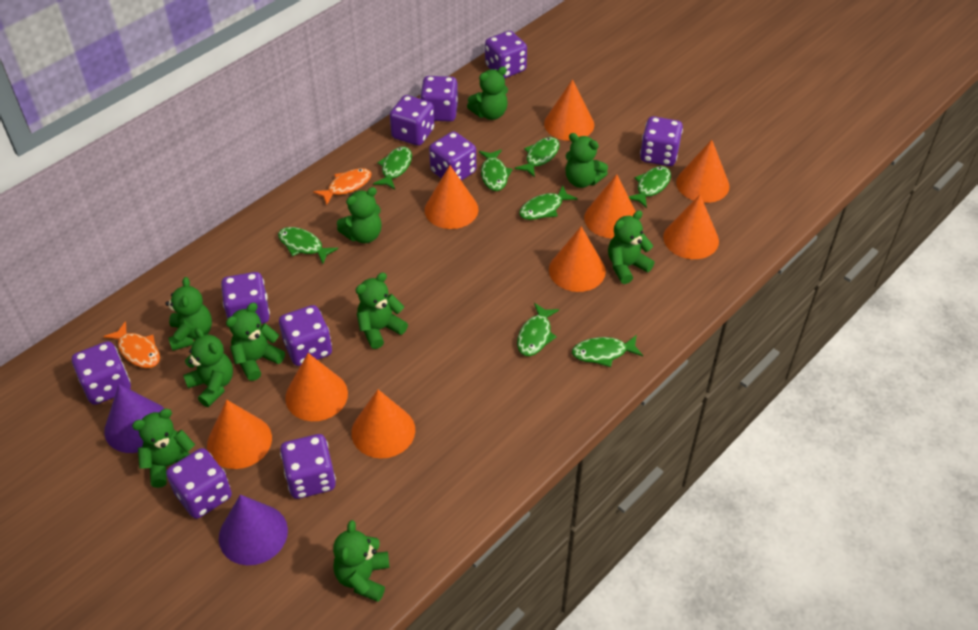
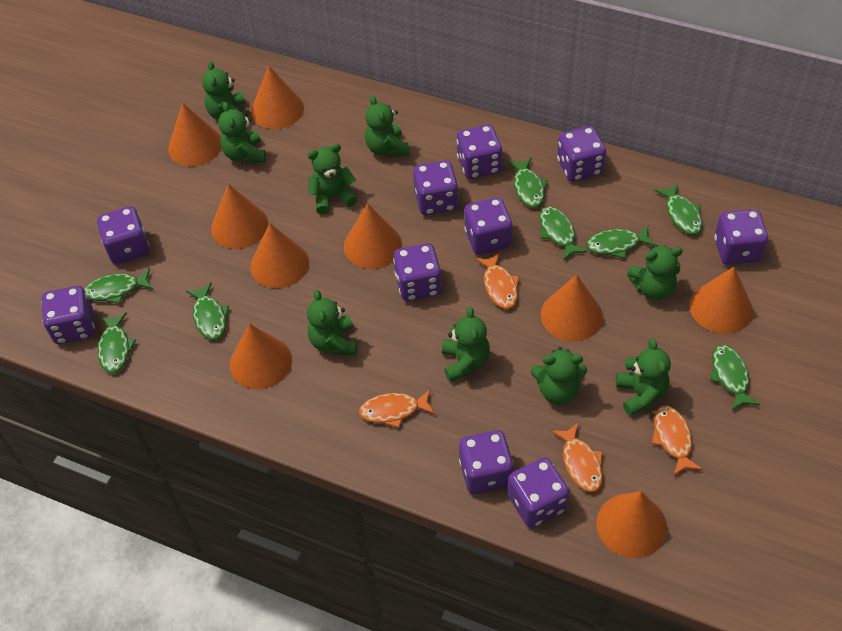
green teddy bear: 10 -> 9
orange fish: 2 -> 4
purple cone: 2 -> 0

